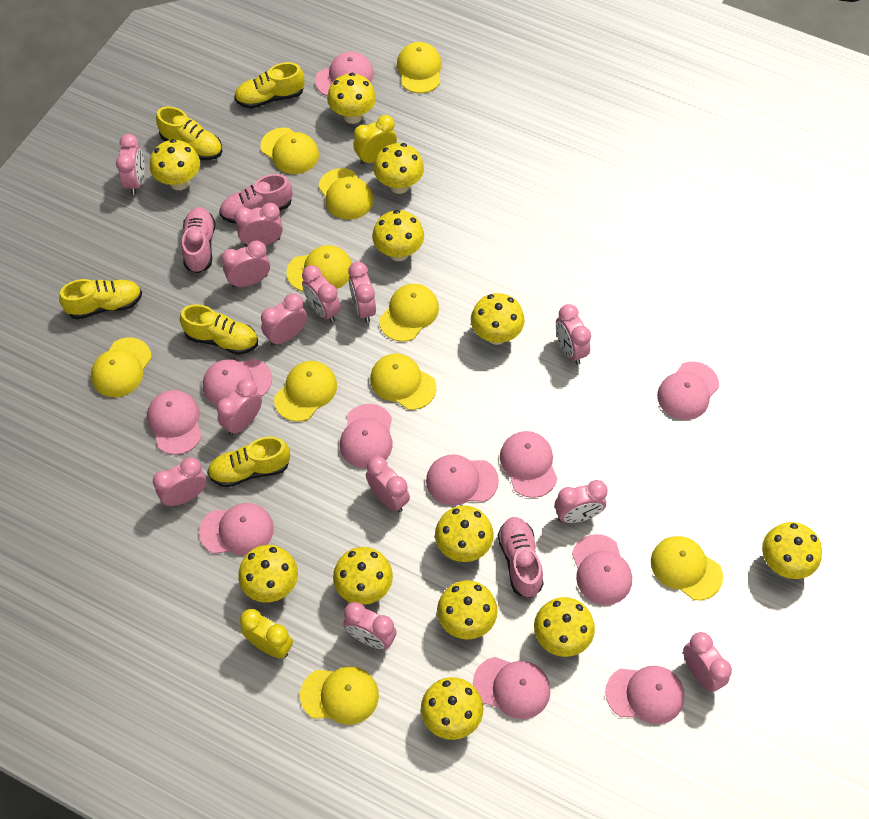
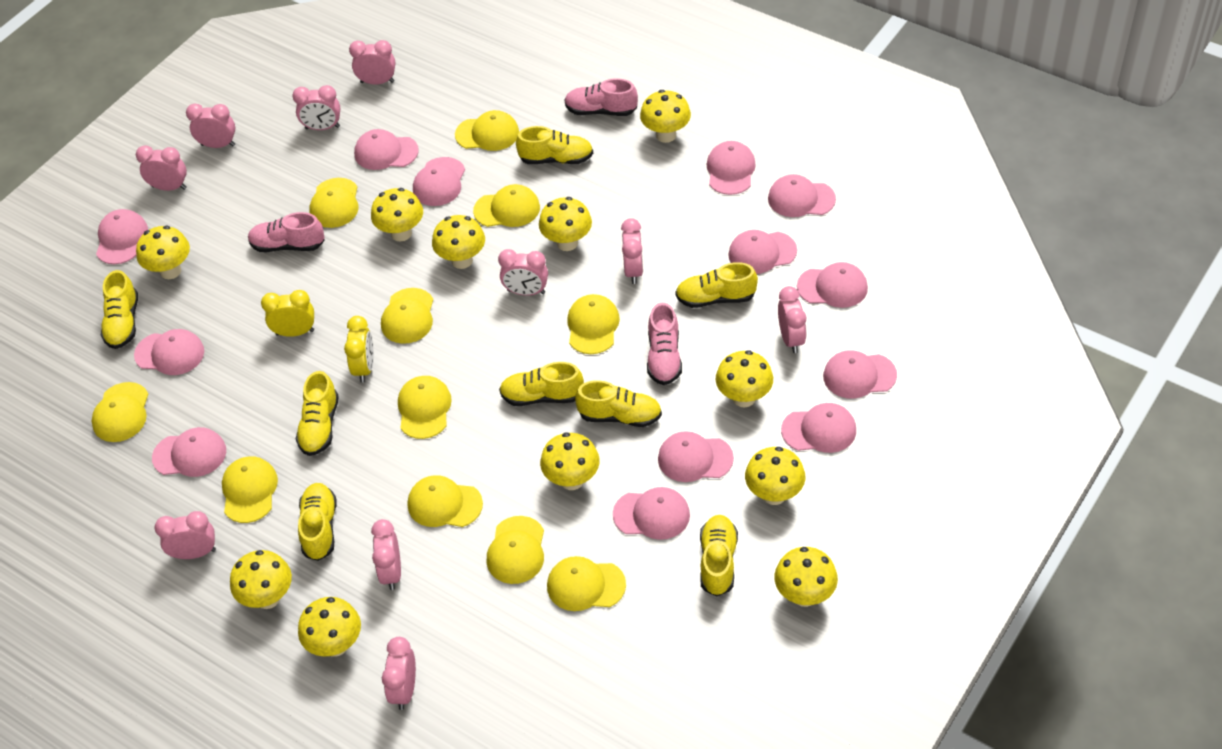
pink cap: 11 -> 13
pink clock: 13 -> 10
yellow cap: 10 -> 11
yellow mushroom: 12 -> 11
yellow shoe: 5 -> 8

